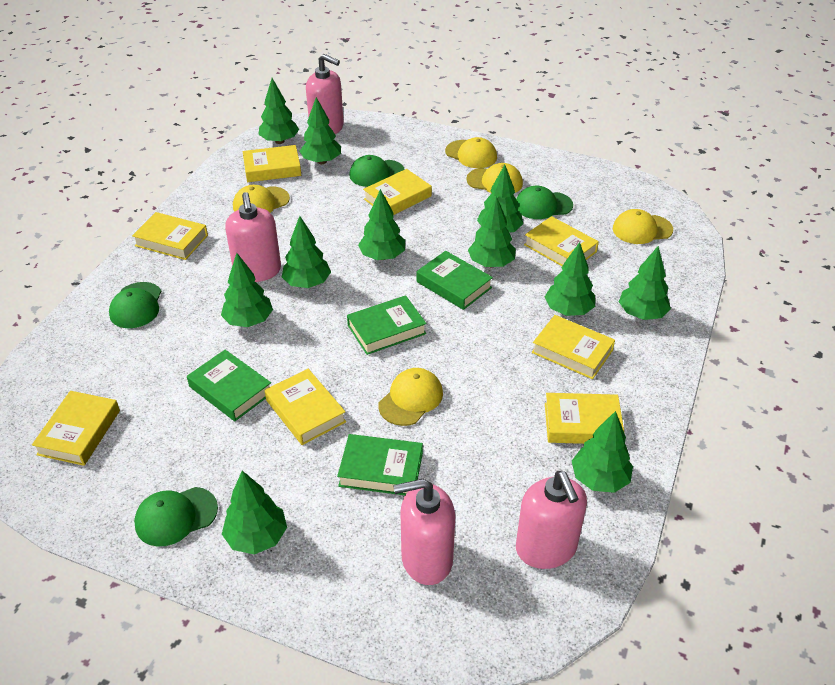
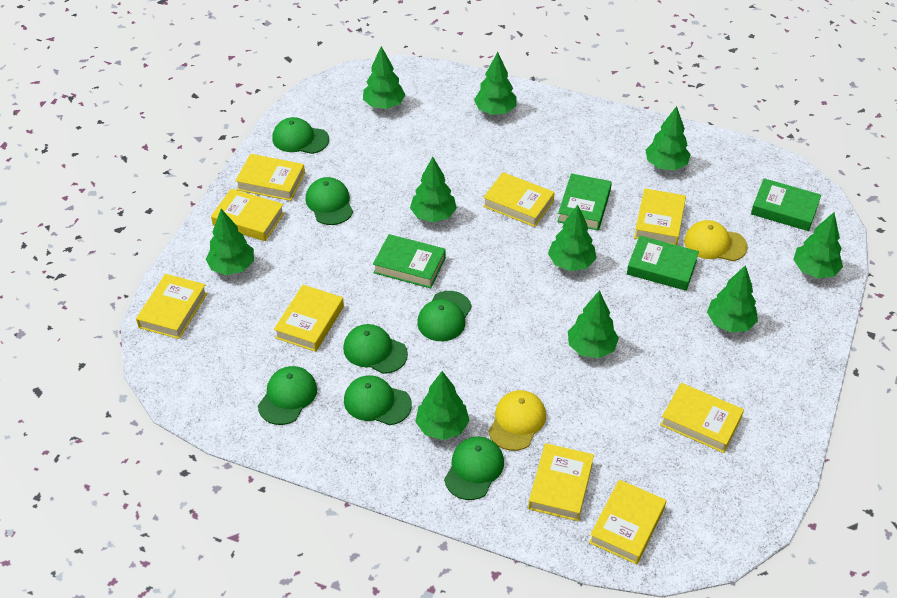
green cap: 4 -> 7
green tree: 11 -> 10
pink soap dispenser: 4 -> 0
yellow book: 8 -> 9
yellow cap: 5 -> 2

